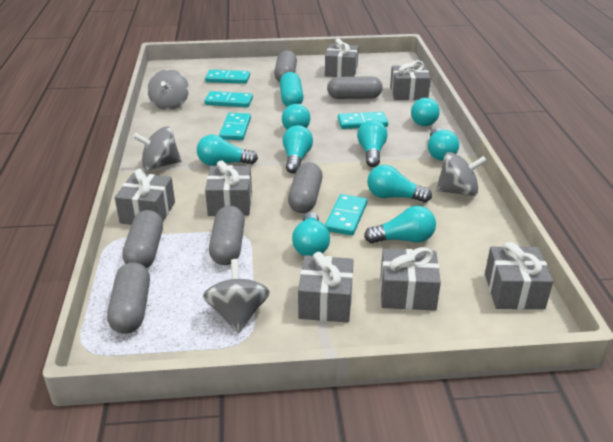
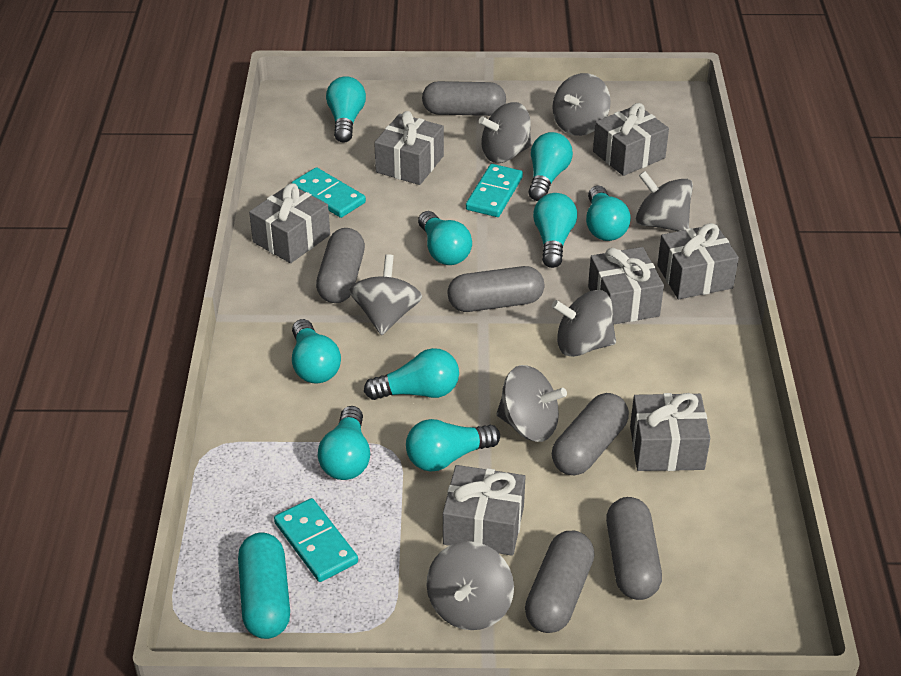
grey spinning top: 4 -> 7
turquoise domino: 5 -> 3

